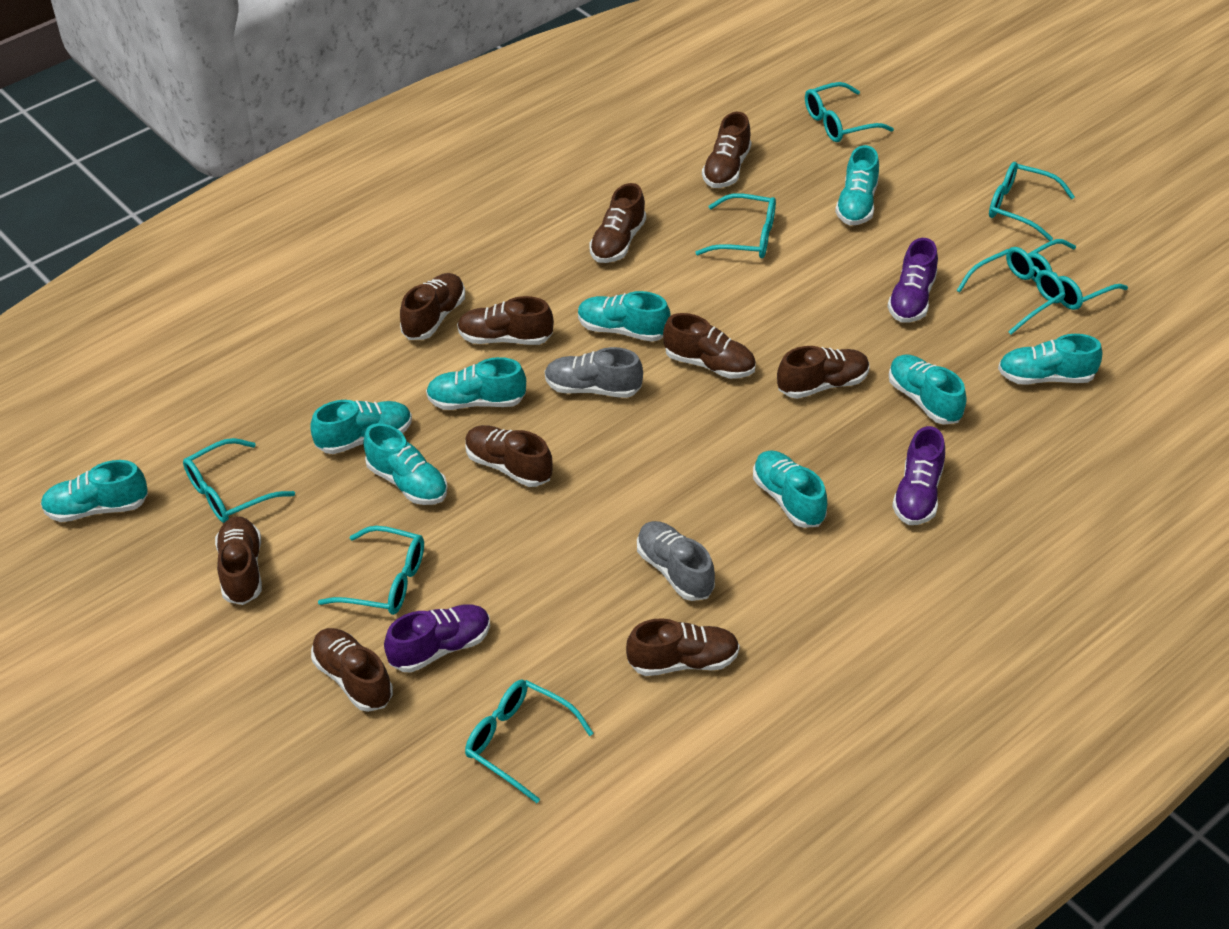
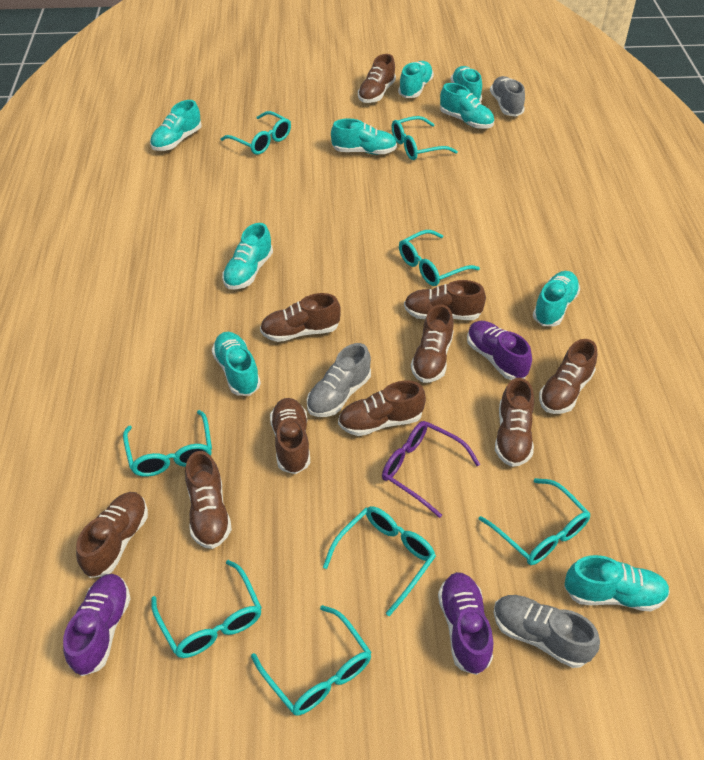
grey shoe: 2 -> 3
purple glasses: 0 -> 1

